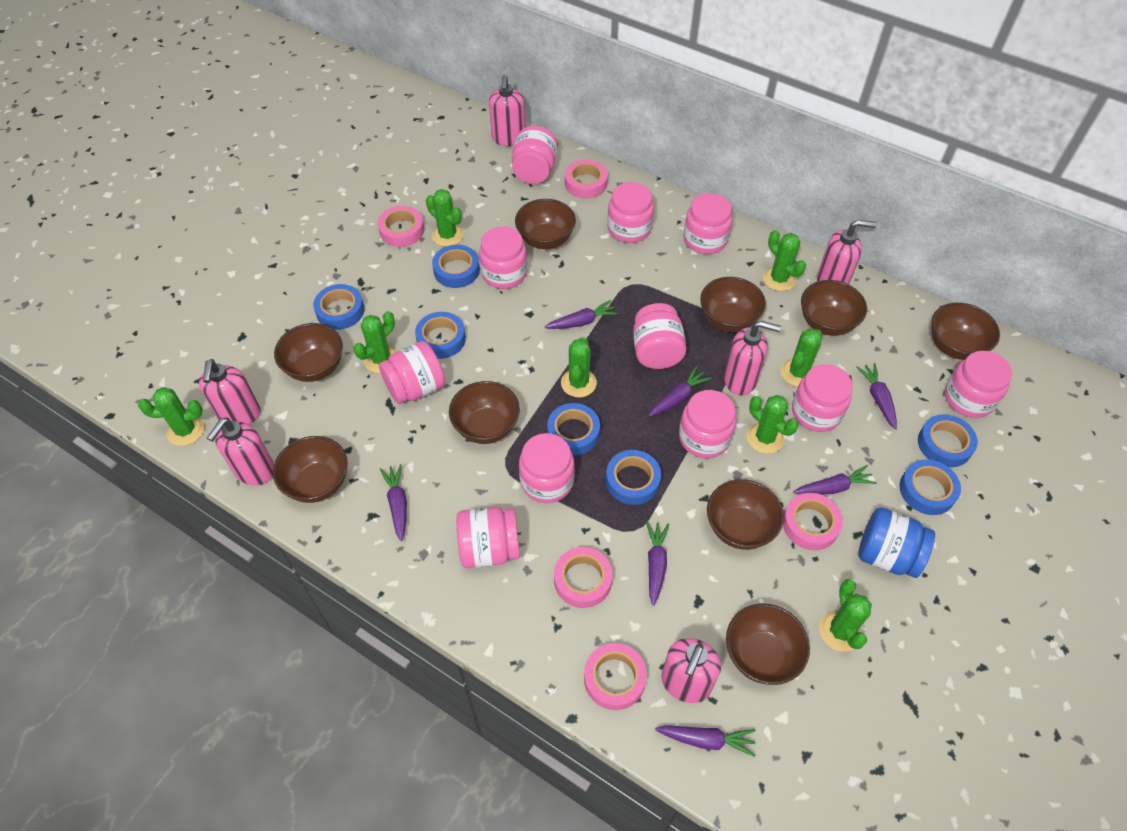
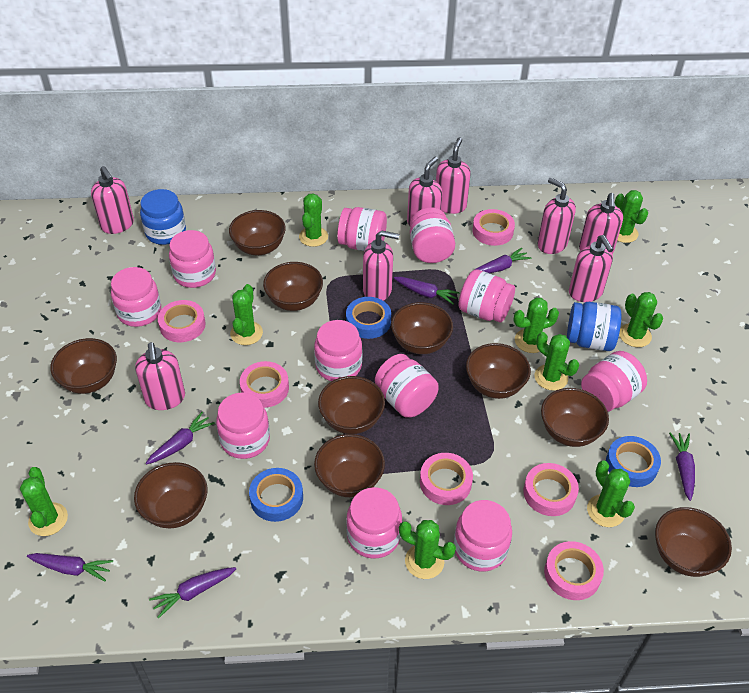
blue jar: 1 -> 2
blue tape: 7 -> 3
brown bowl: 9 -> 10
green cactus: 8 -> 9
pink soap dispenser: 6 -> 8
pink tape: 5 -> 6
purple carrot: 7 -> 6

